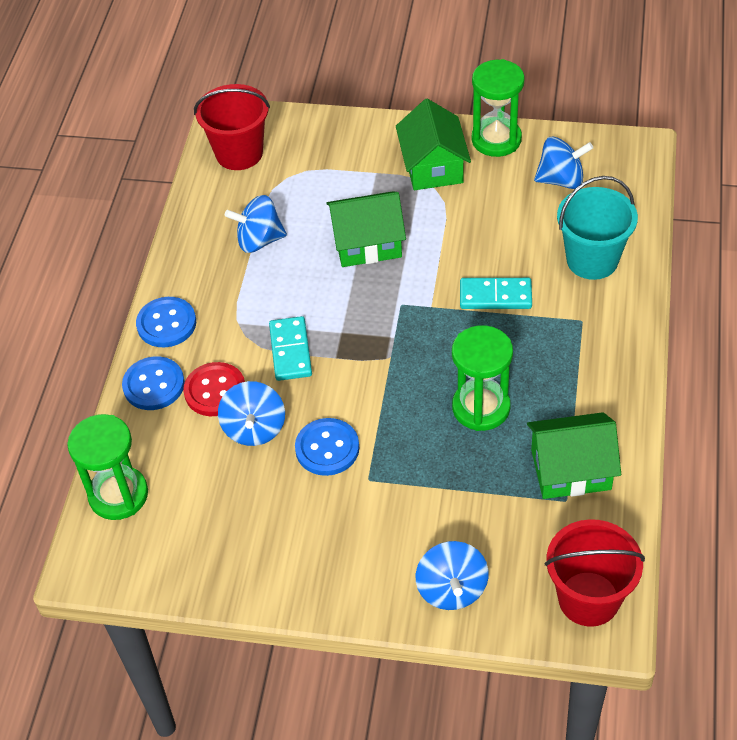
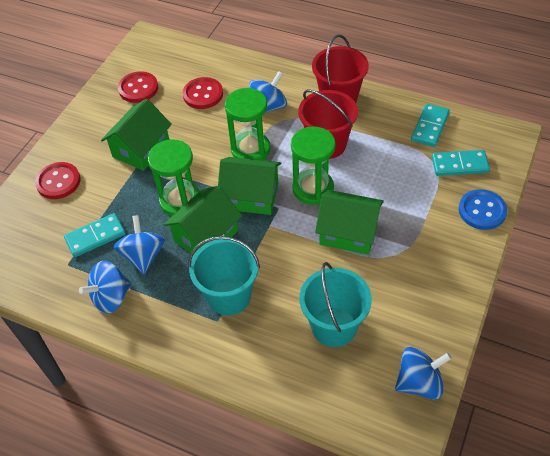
blue button: 3 -> 1
green house: 3 -> 4
red button: 1 -> 3
turquoise bucket: 1 -> 2
turquoise domino: 2 -> 3

